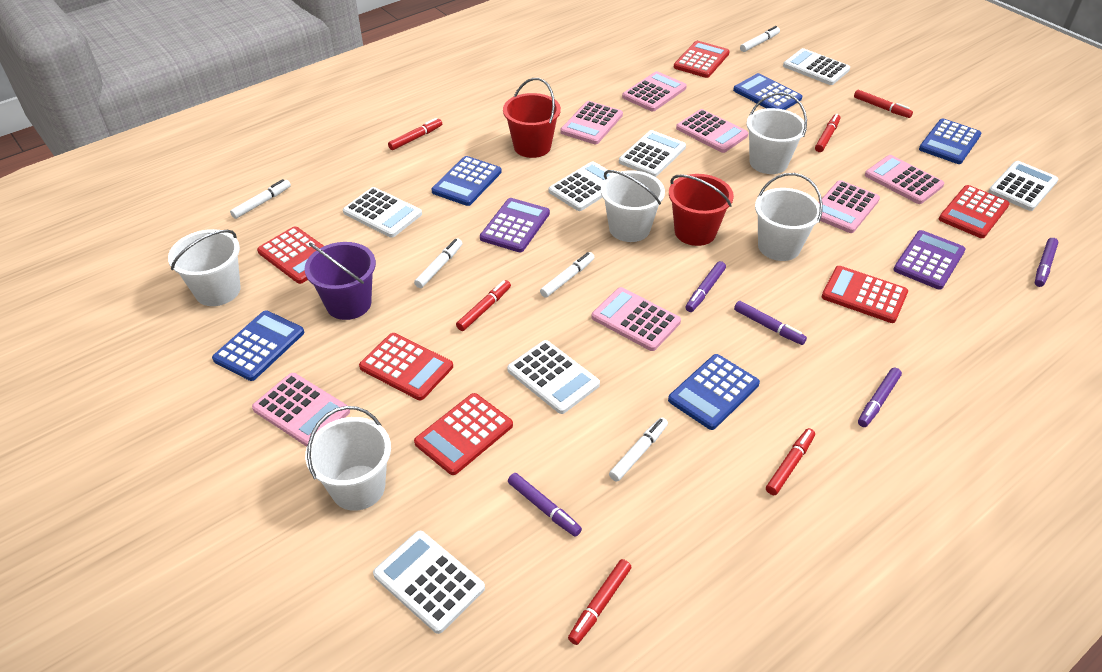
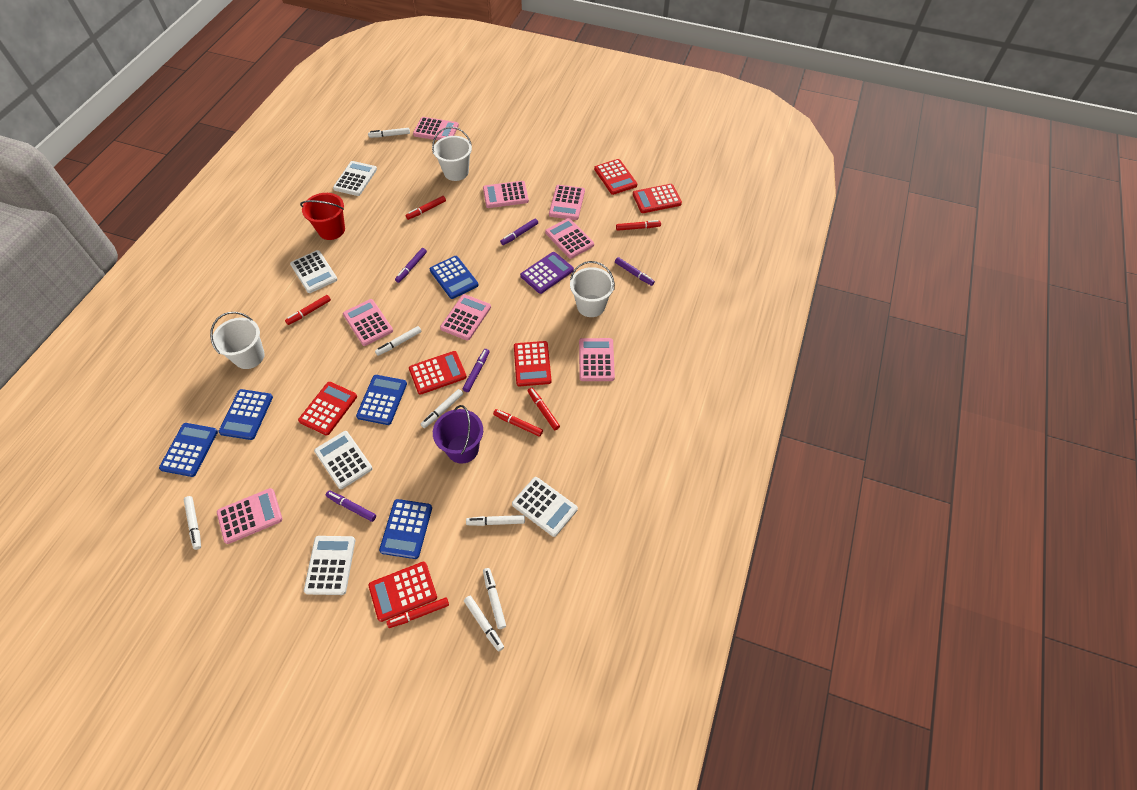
pink calculator: 7 -> 8
purple calculator: 2 -> 1
red bucket: 2 -> 1
white bucket: 5 -> 3
white calculator: 7 -> 5
white marker: 5 -> 7

